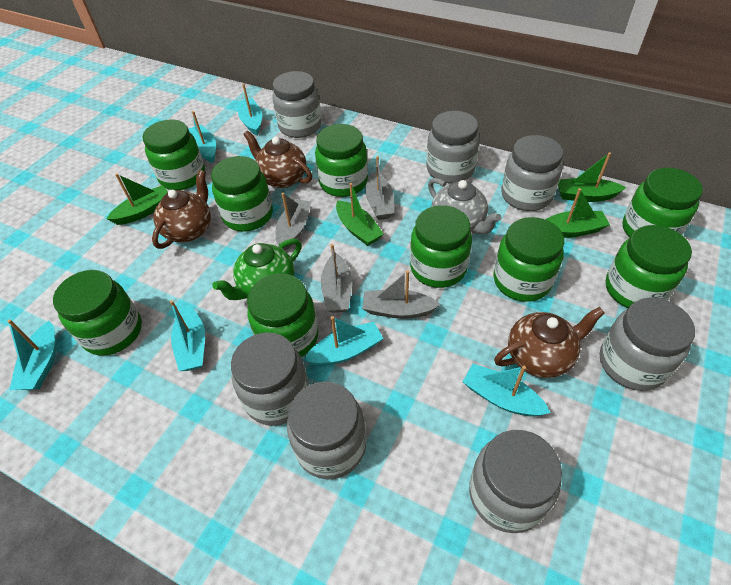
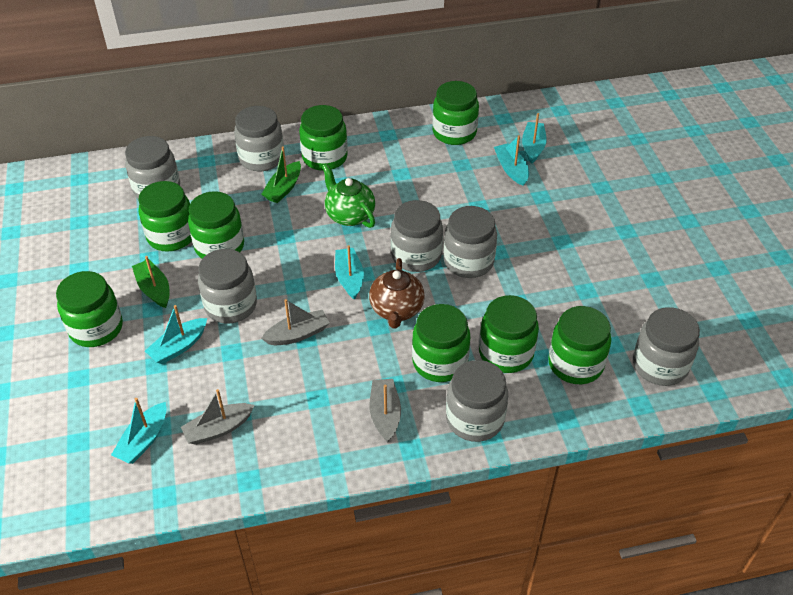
brown teapot: 3 -> 1
green boat: 4 -> 2
green jar: 9 -> 8
grey boat: 4 -> 3
grey teapot: 1 -> 0
turquoise boat: 6 -> 5

